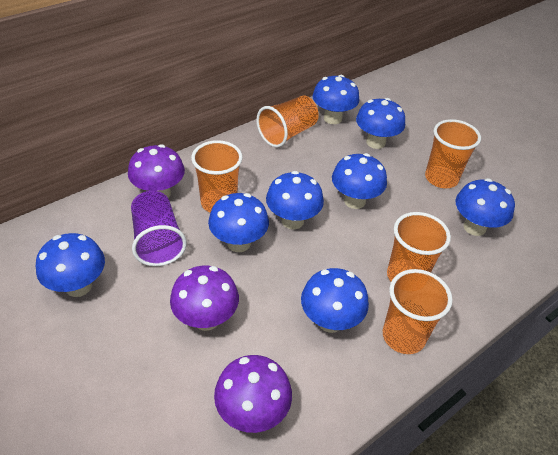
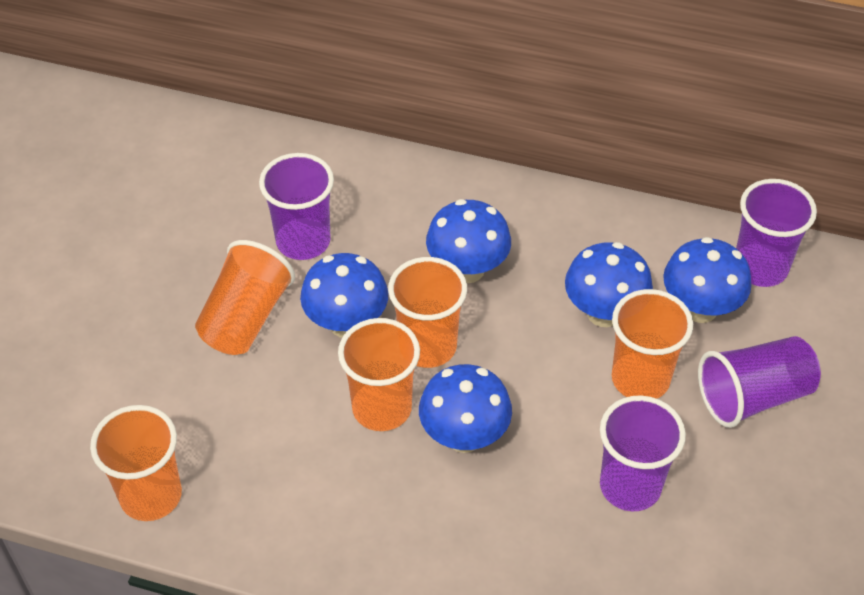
blue mushroom: 8 -> 5
purple cup: 1 -> 4
purple mushroom: 3 -> 0

